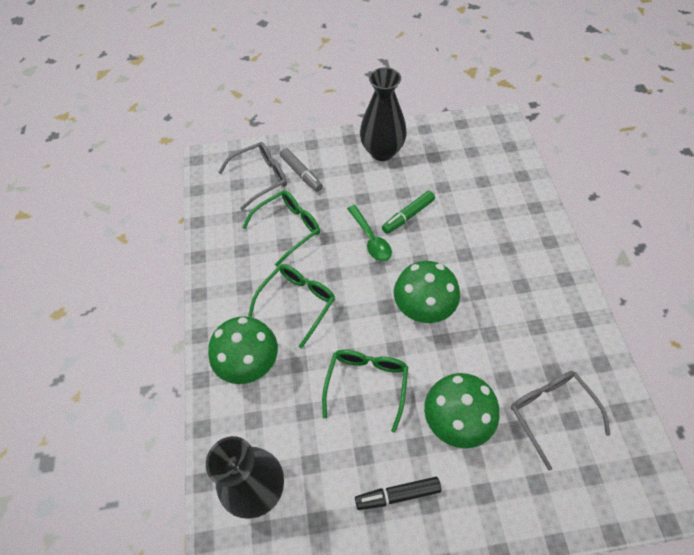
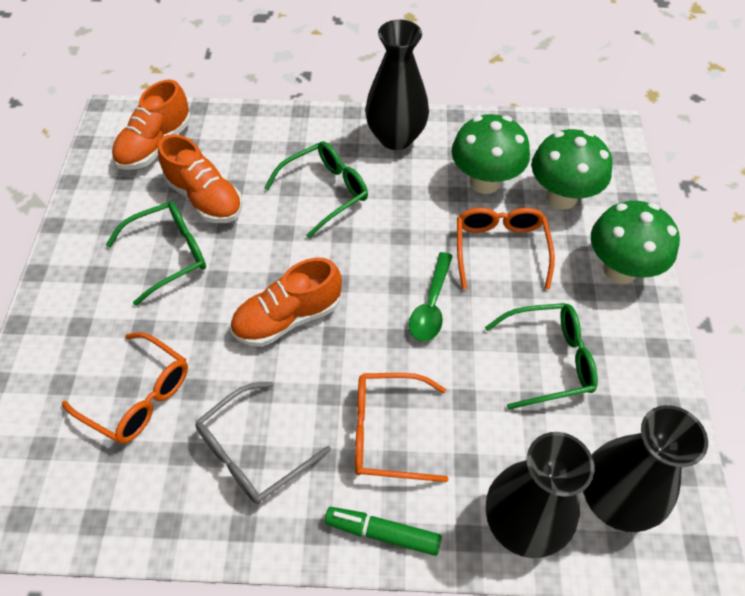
black marker: 1 -> 0
black vase: 2 -> 3
grey glasses: 2 -> 1
grey marker: 1 -> 0
orange glasses: 0 -> 3
orange shoe: 0 -> 3

